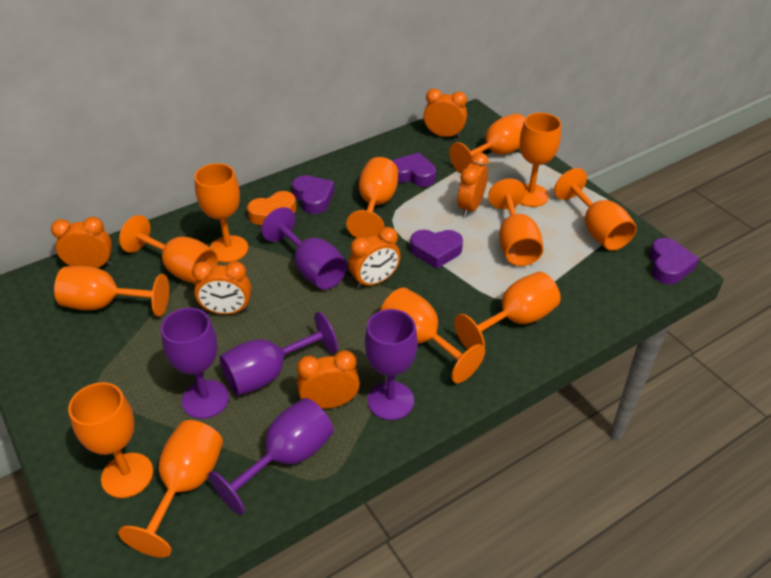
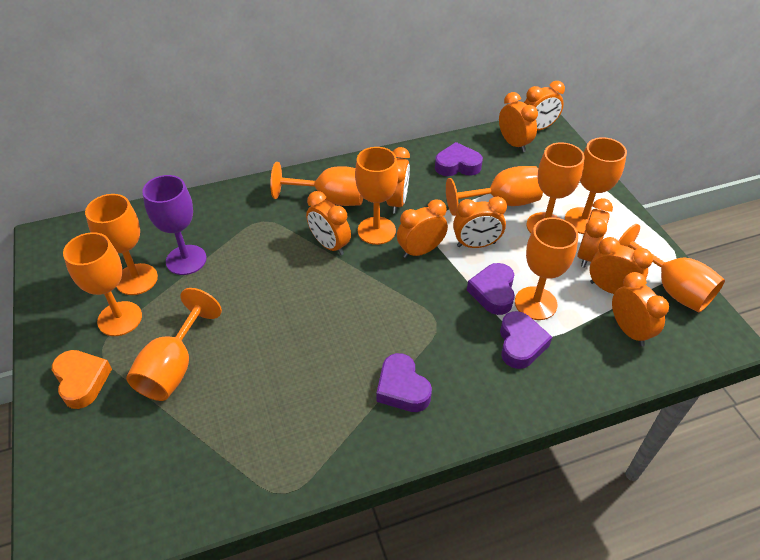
orange clock: 6 -> 9
orange goblet: 12 -> 10
purple goblet: 5 -> 1

